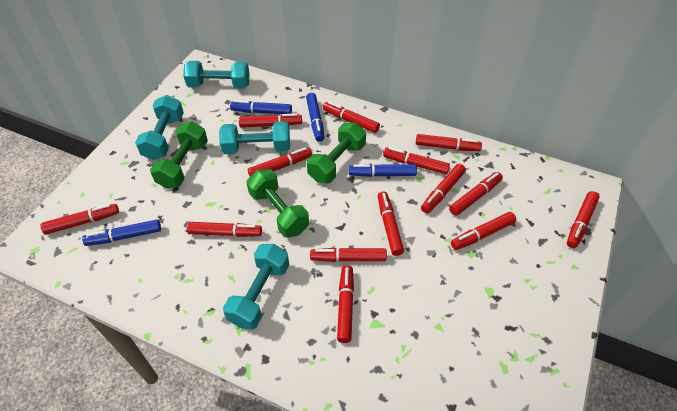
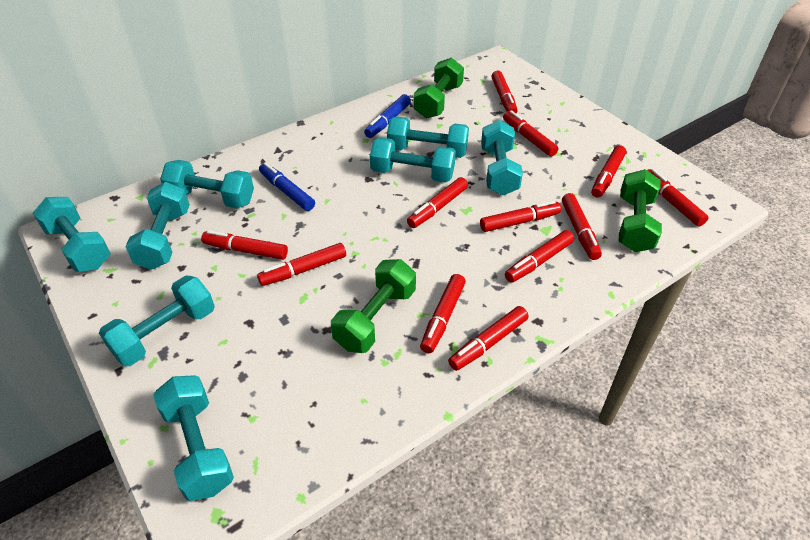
blue marker: 4 -> 2
red marker: 14 -> 12
turquoise dumbbell: 4 -> 8

